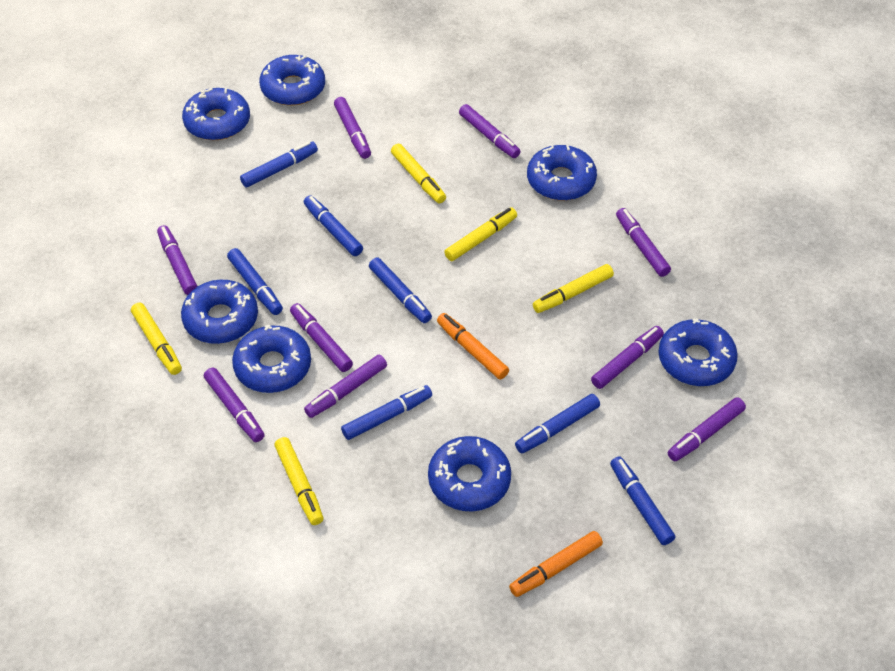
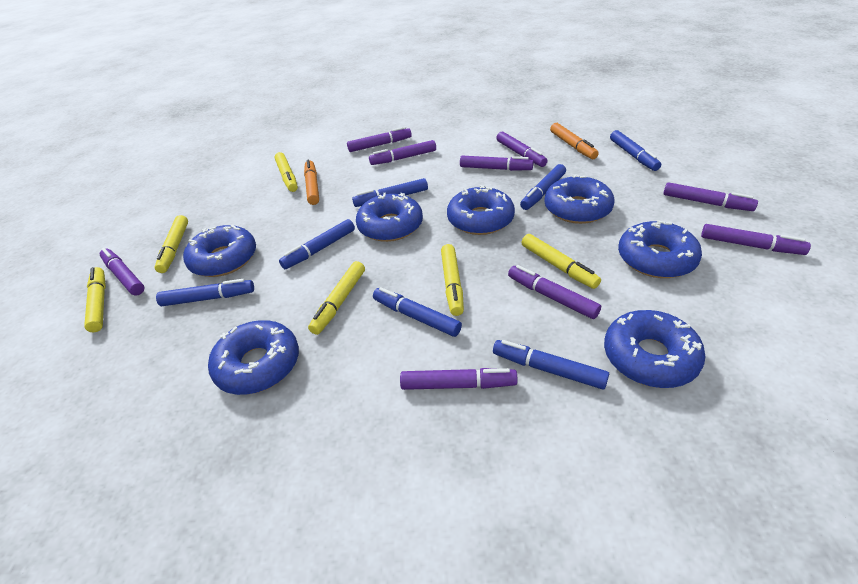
yellow marker: 5 -> 6

